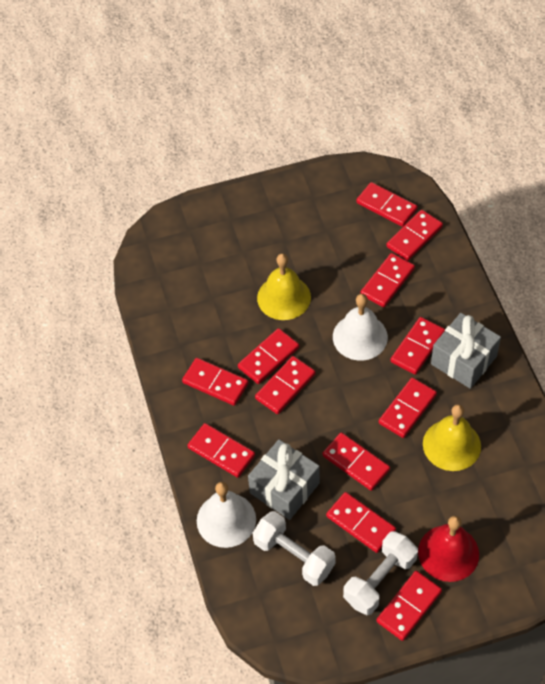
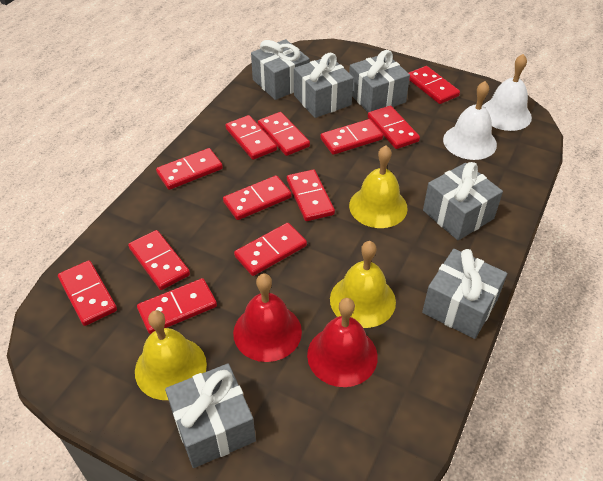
grey gift: 2 -> 6
red bell: 1 -> 2
white dumbbell: 2 -> 0
yellow bell: 2 -> 3

